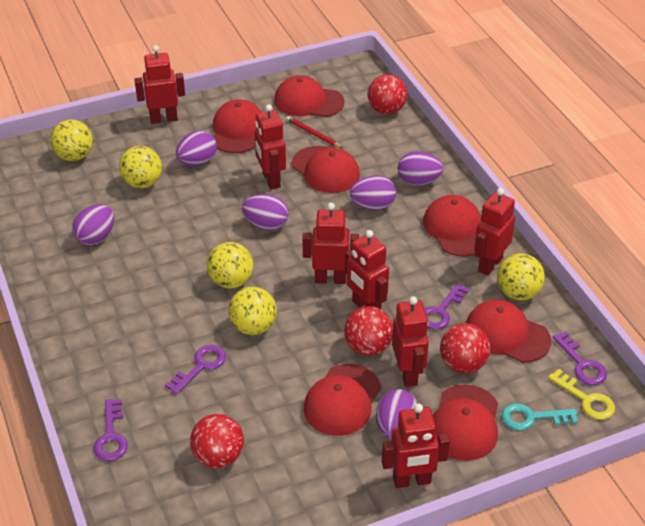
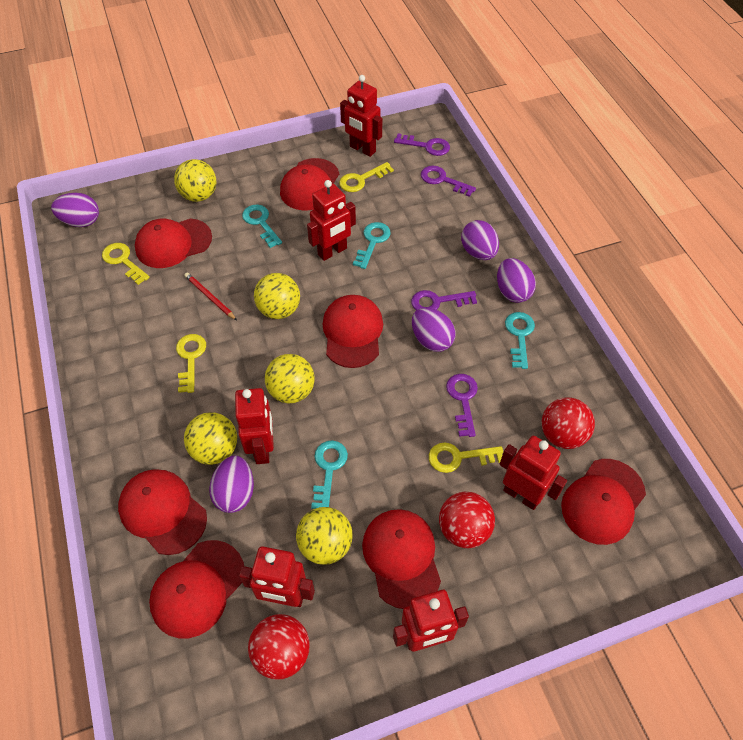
purple egg: 6 -> 5
red ball: 4 -> 3
red robot: 7 -> 6
turquoise key: 1 -> 4
yellow key: 1 -> 4

